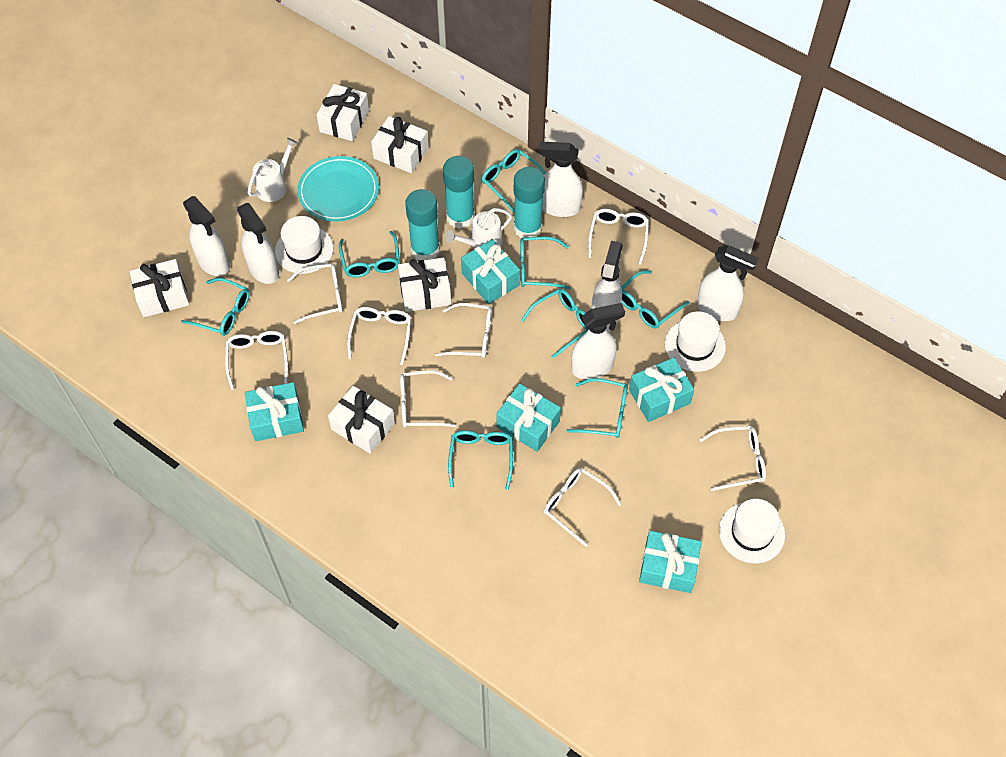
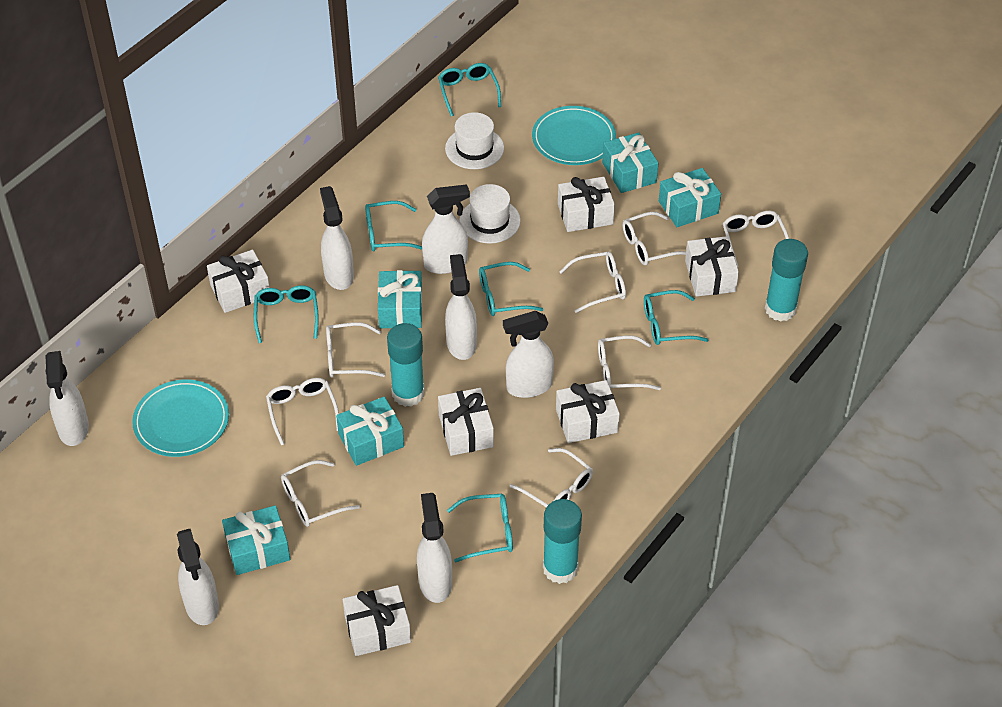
turquoise glasses: 8 -> 6
turquoise plate: 1 -> 2
white gift: 5 -> 6
white hat: 3 -> 2
white spray bottle: 6 -> 7
white watering can: 2 -> 0

